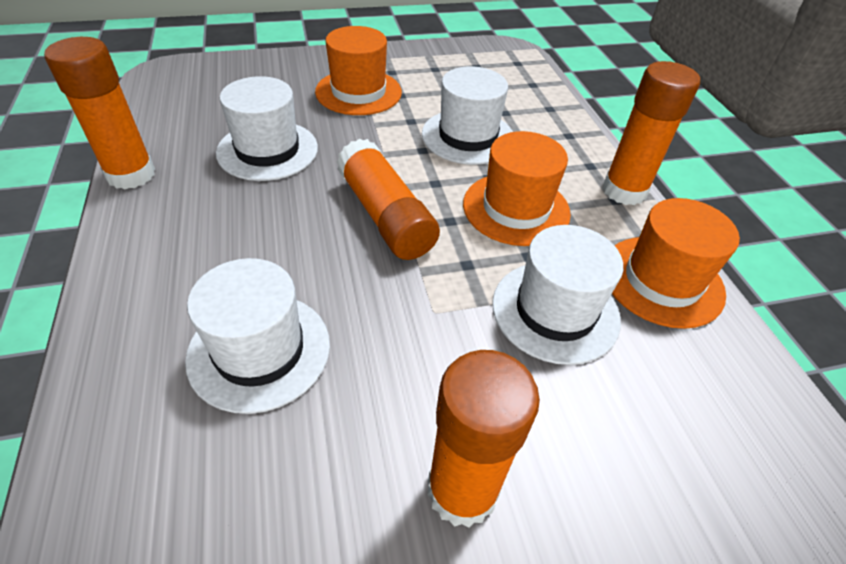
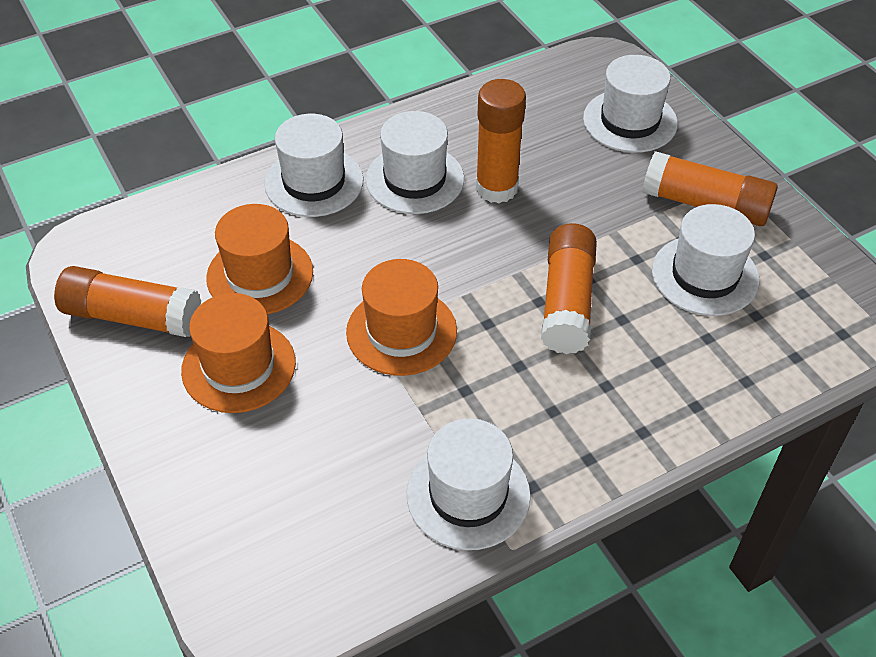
white hat: 4 -> 5

